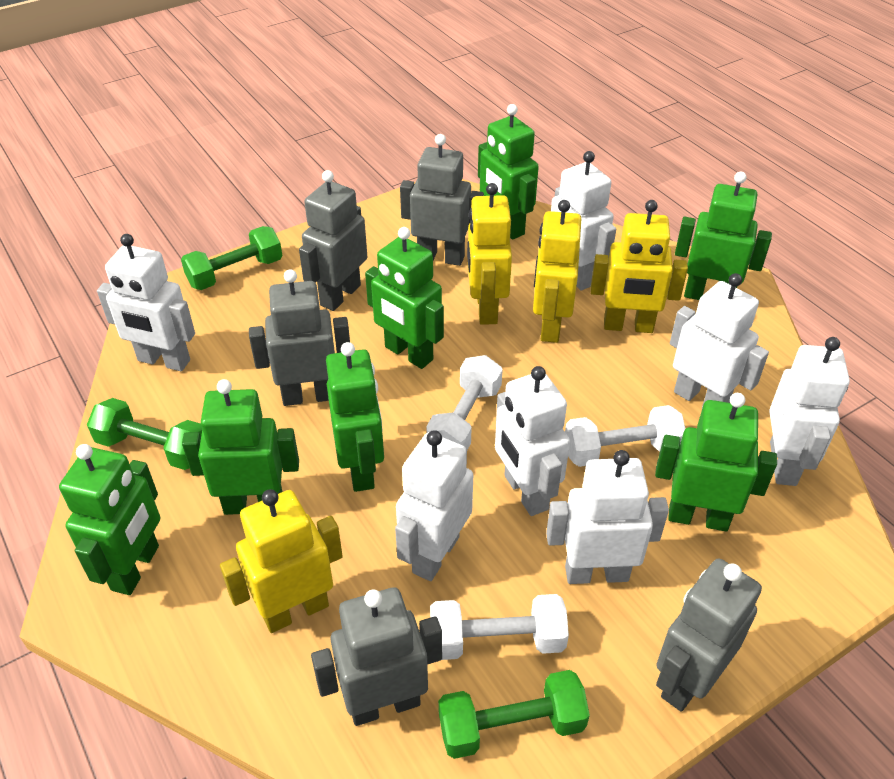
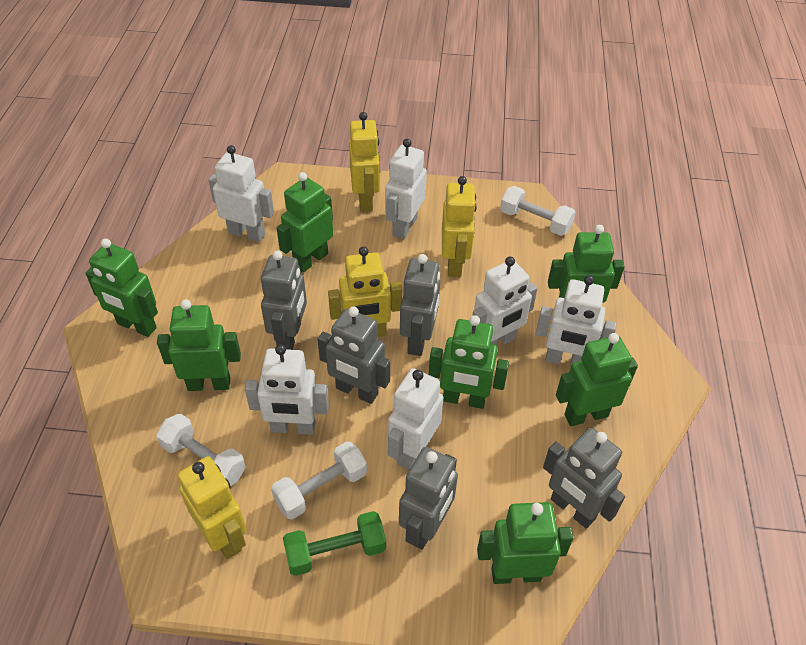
green dumbbell: 3 -> 1
white robot: 7 -> 6

